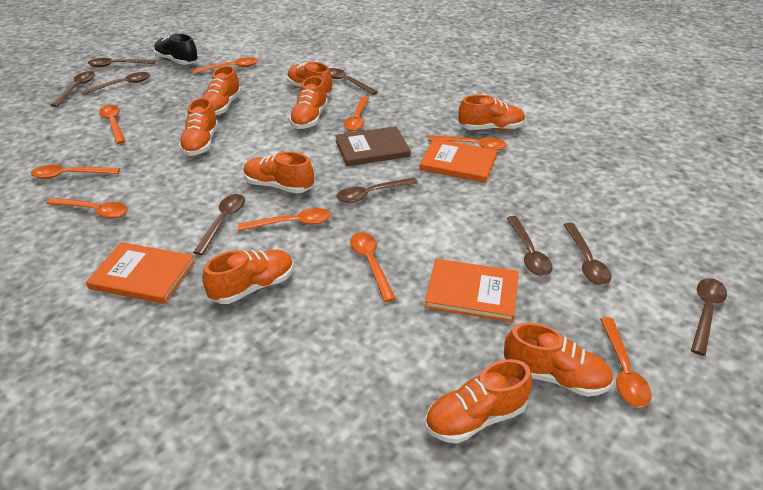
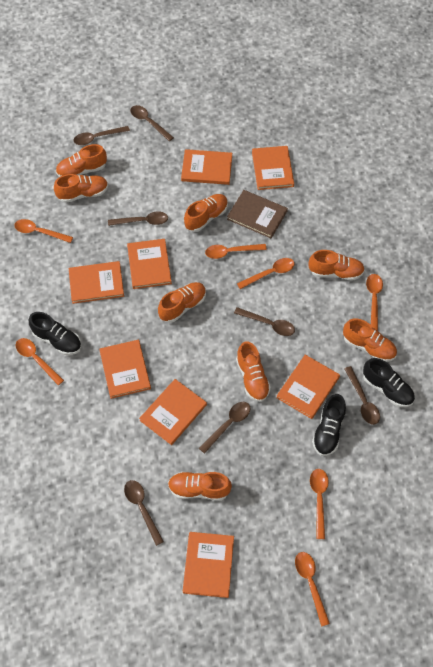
black shoe: 1 -> 3
brown spoon: 9 -> 7
orange book: 3 -> 8
orange shoe: 9 -> 8
orange spoon: 9 -> 7

